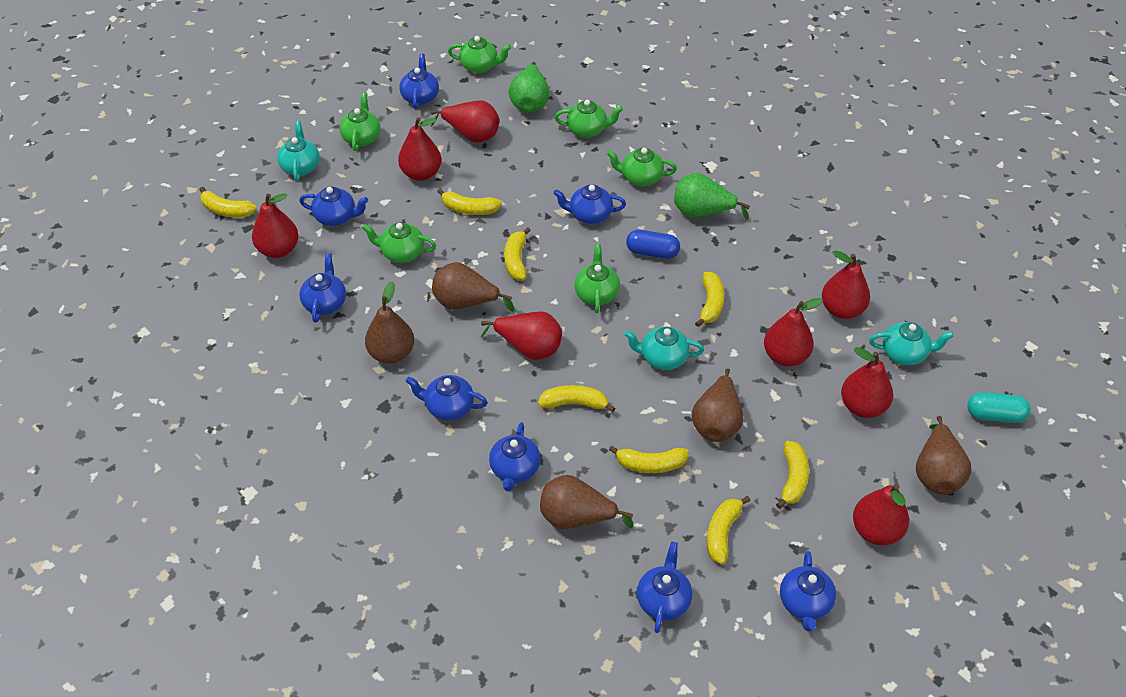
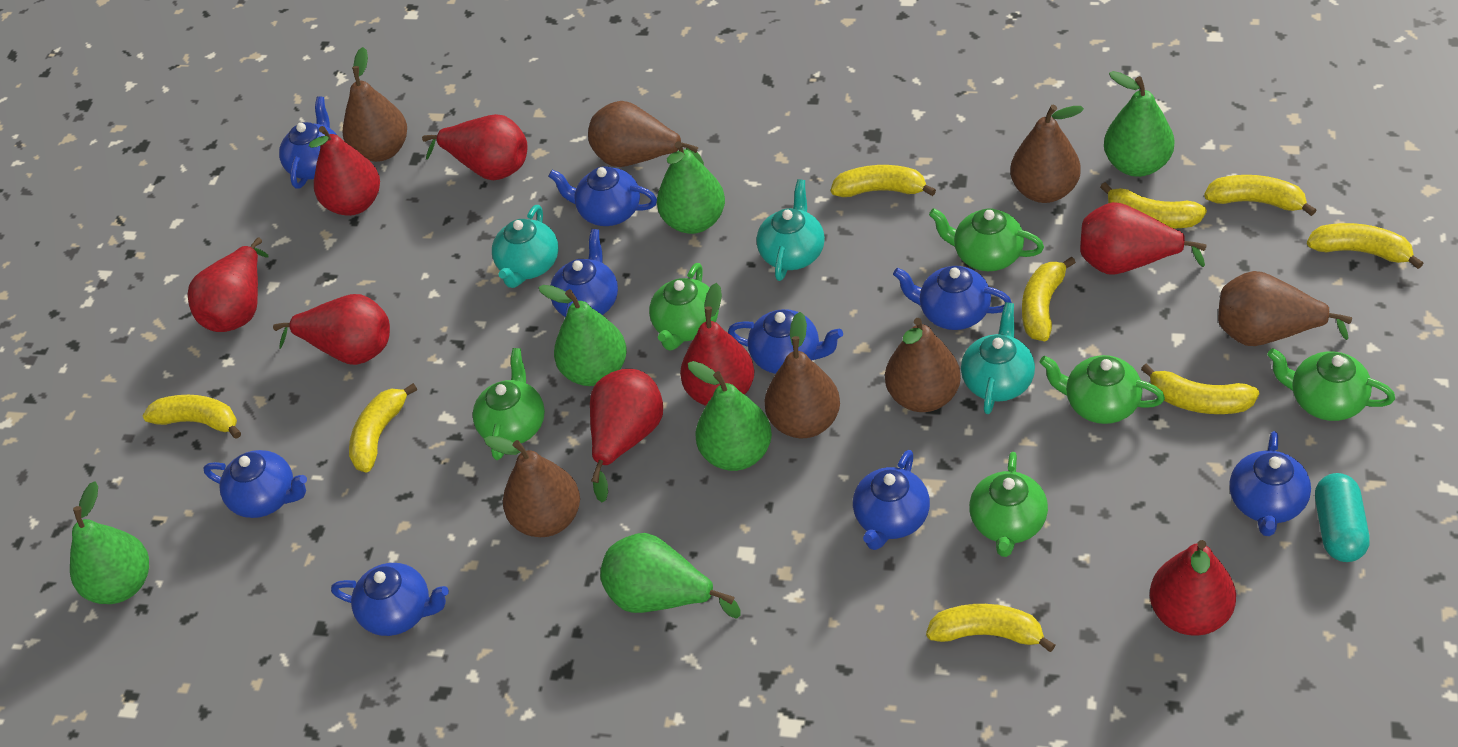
blue capsule: 1 -> 0
blue teapot: 8 -> 9
brown pear: 5 -> 7
green pear: 2 -> 6
yellow banana: 8 -> 9

